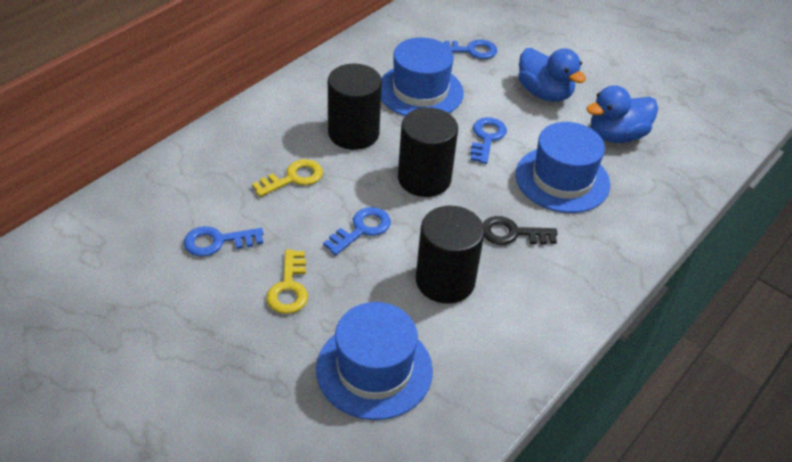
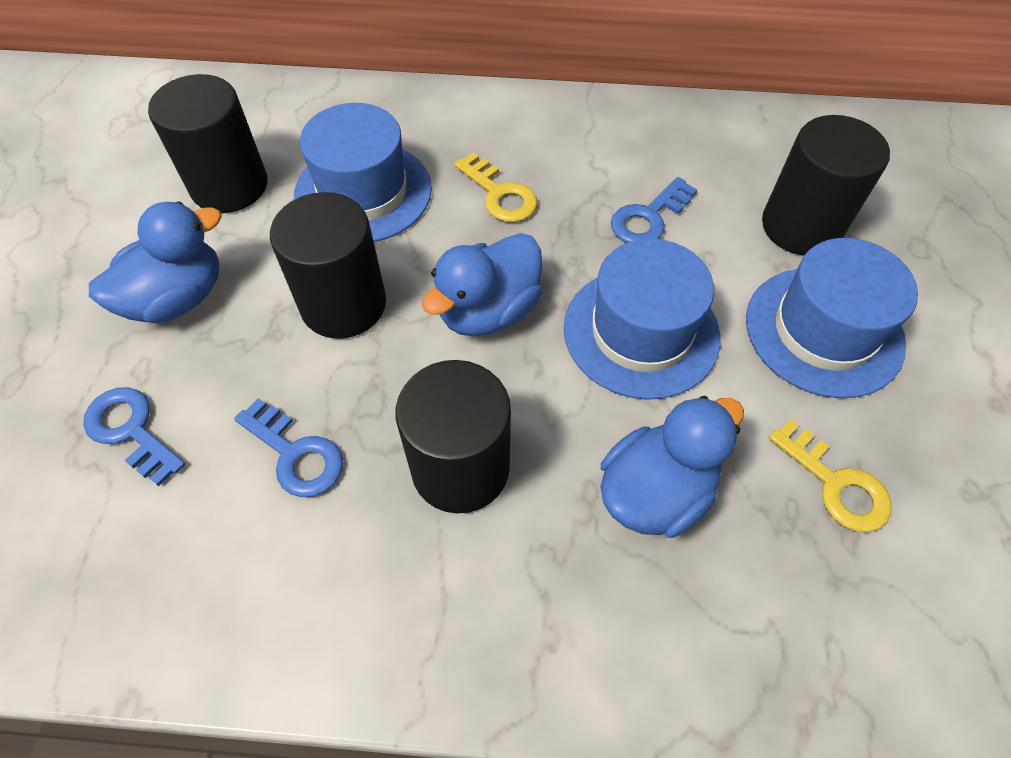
black cylinder: 3 -> 4
black key: 1 -> 0
blue duck: 2 -> 3
blue key: 4 -> 3

